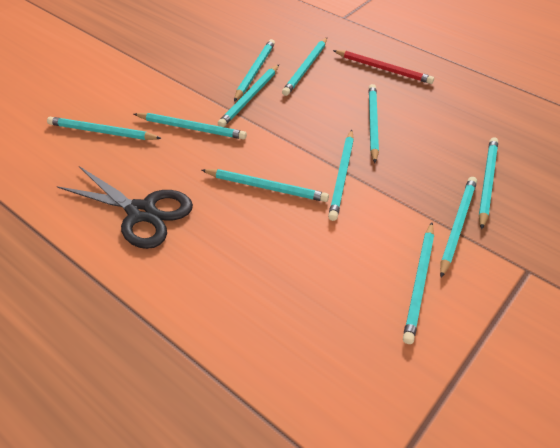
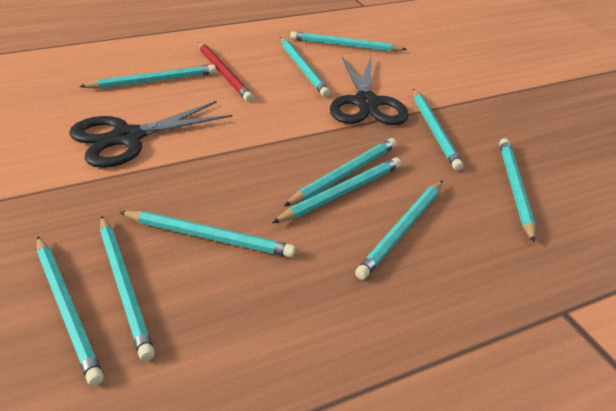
black scissors: 1 -> 2

